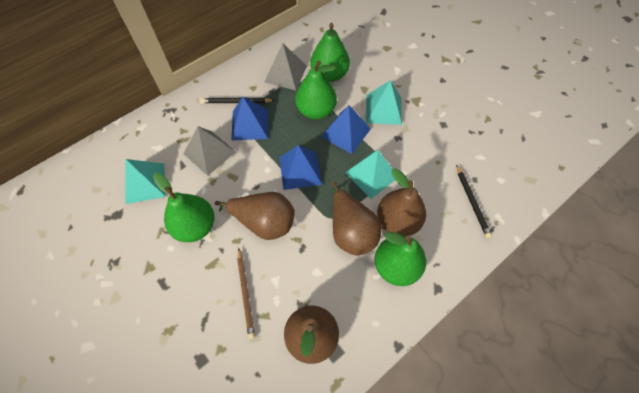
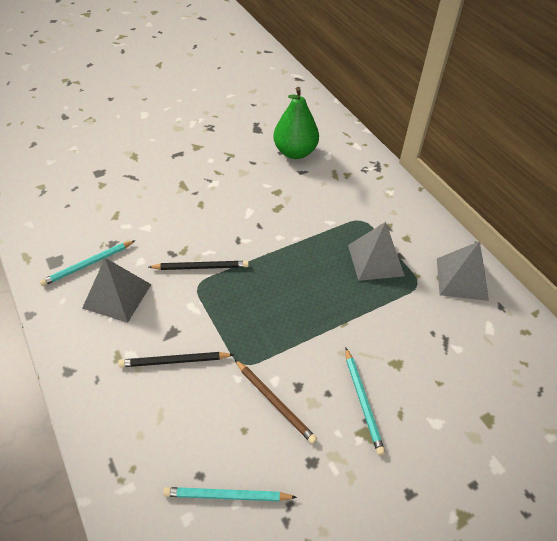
blue pyramid: 3 -> 0
brown pear: 4 -> 0
green pear: 4 -> 1
grey pyramid: 2 -> 3
turquoise pencil: 0 -> 3
turquoise pyramid: 3 -> 0

